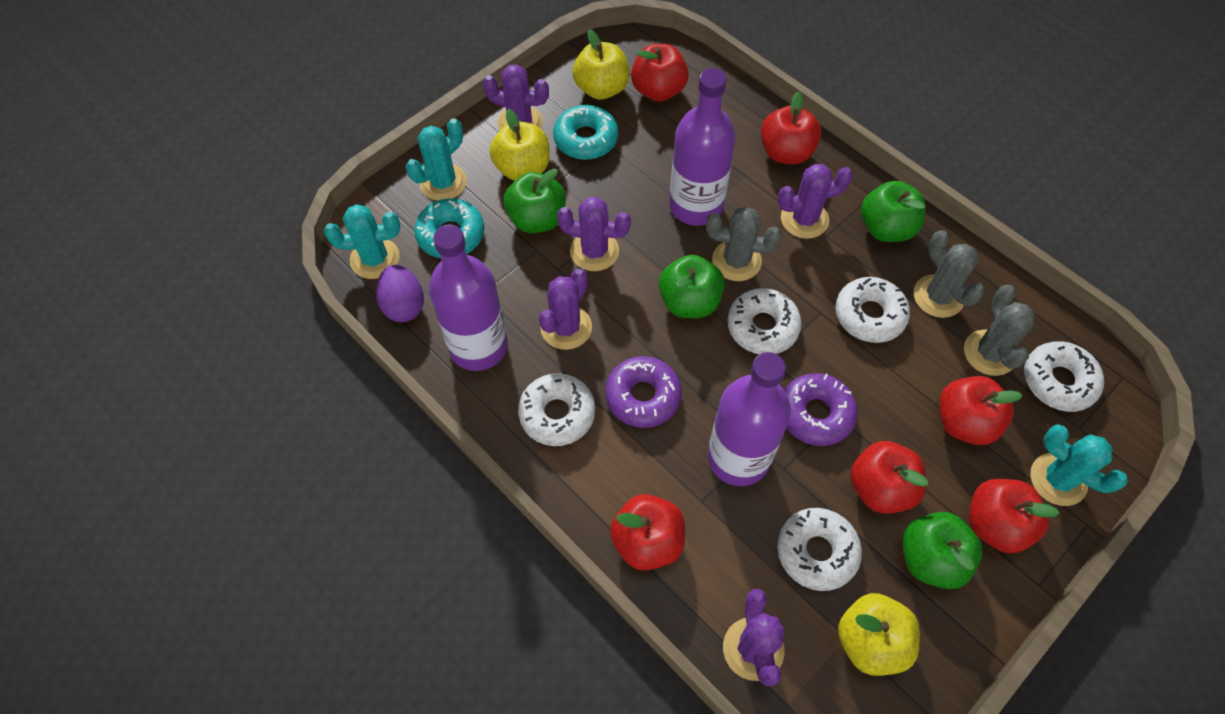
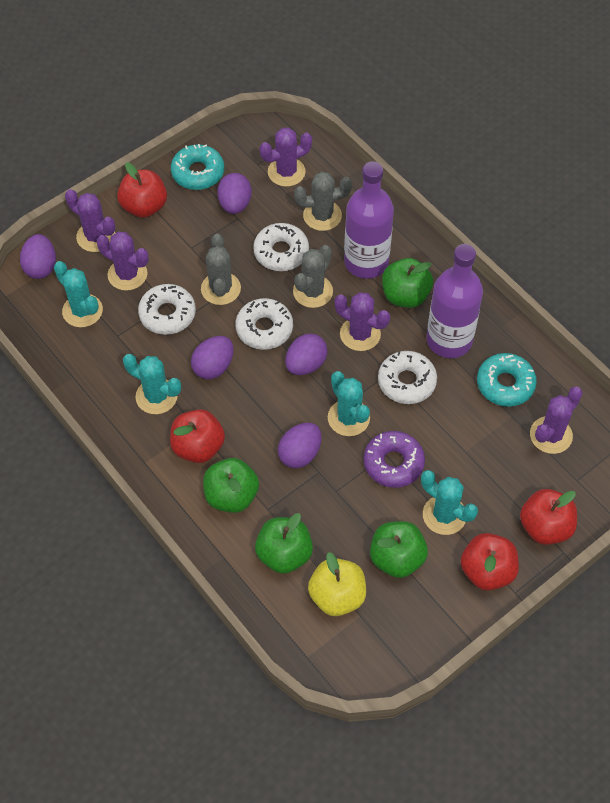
purple bottle: 3 -> 2
purple donut: 2 -> 1
purple egg: 1 -> 5
red apple: 6 -> 4
turquoise cactus: 3 -> 4
white donut: 5 -> 4
yellow apple: 3 -> 1

